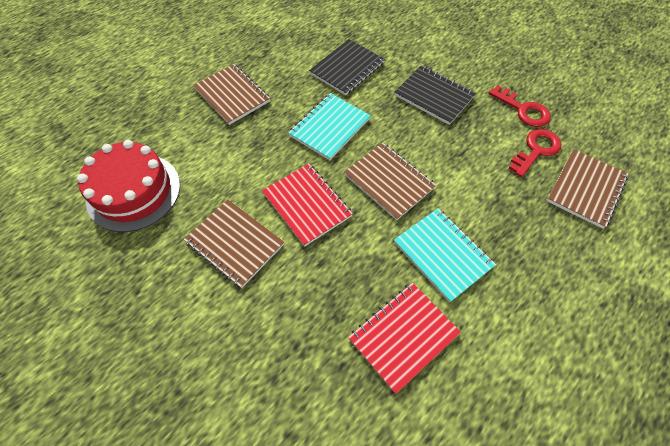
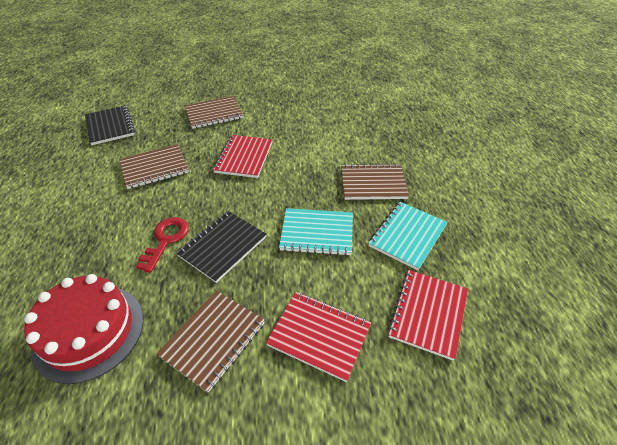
red key: 2 -> 1
red notebook: 2 -> 3

